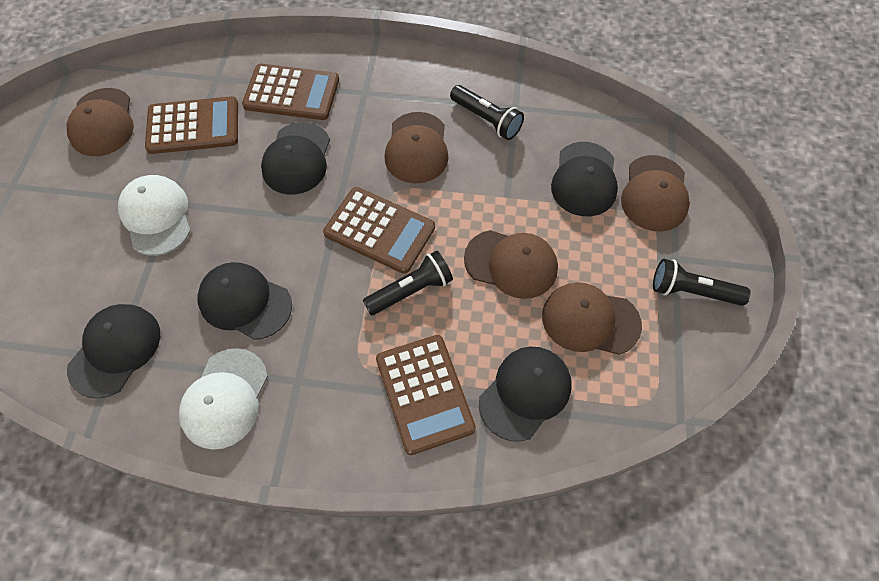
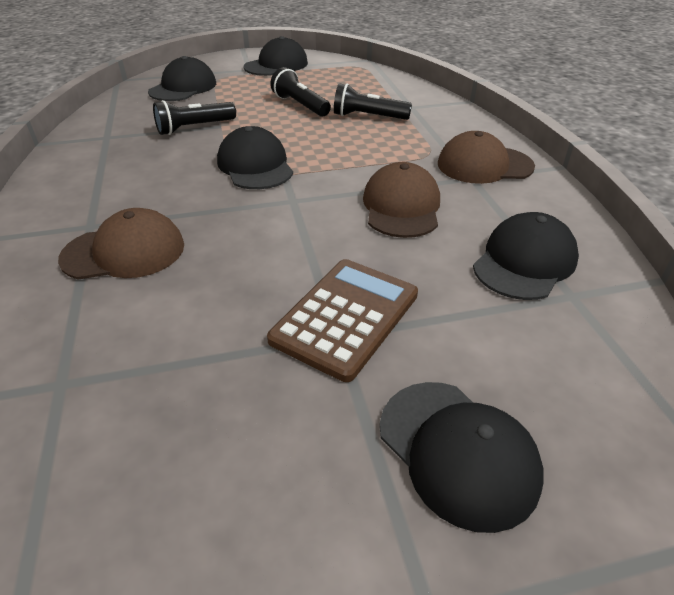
brown calculator: 4 -> 1
brown cap: 5 -> 3
white cap: 2 -> 0

